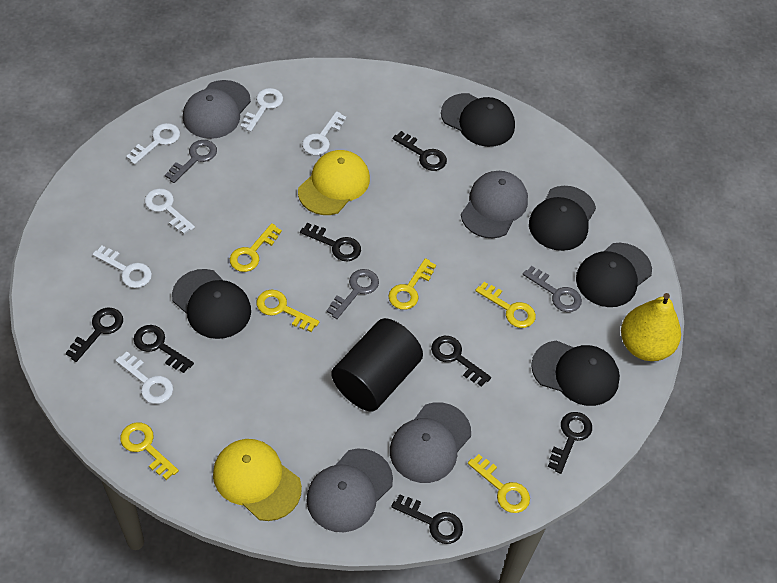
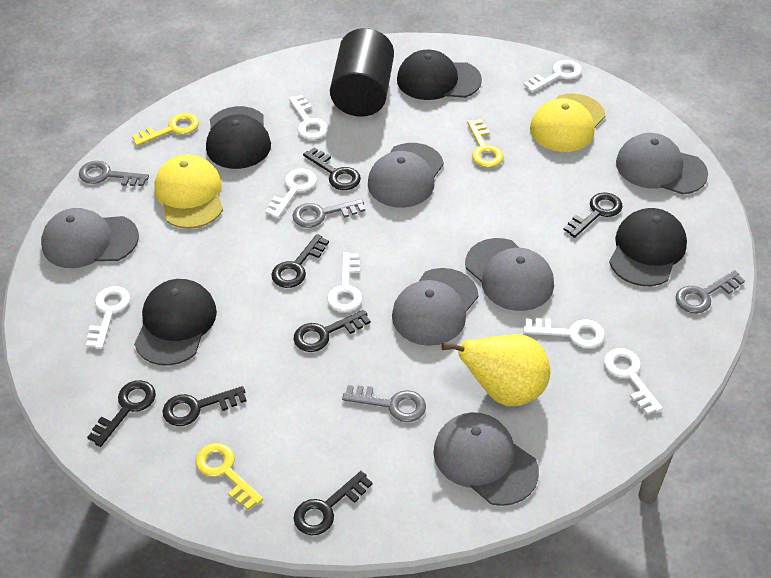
black cap: 5 -> 4
grey cap: 4 -> 6
grey key: 3 -> 4
white key: 6 -> 7
yellow key: 6 -> 3

